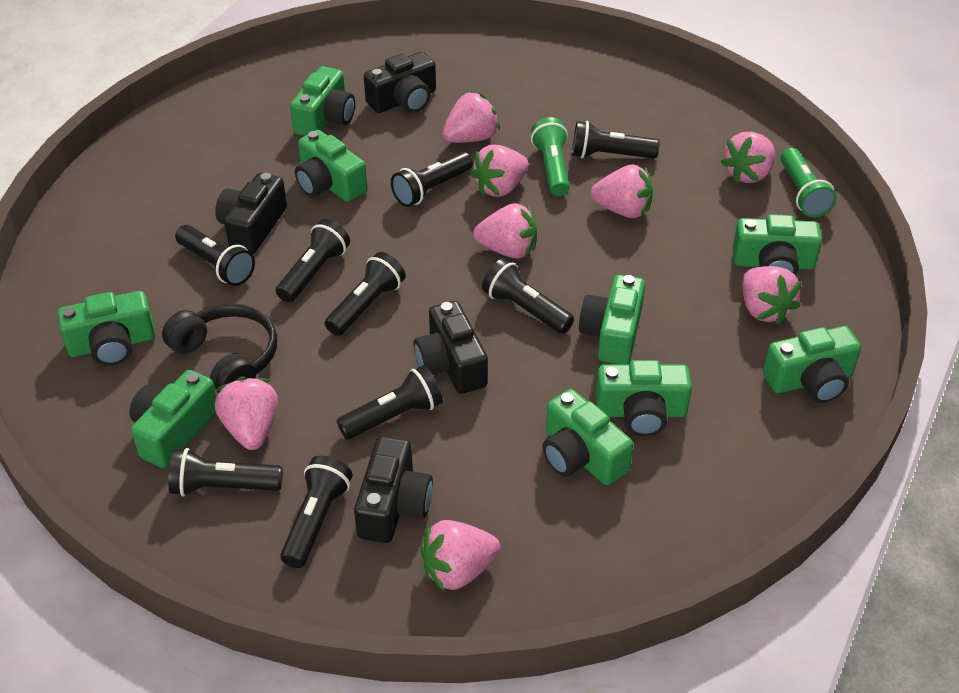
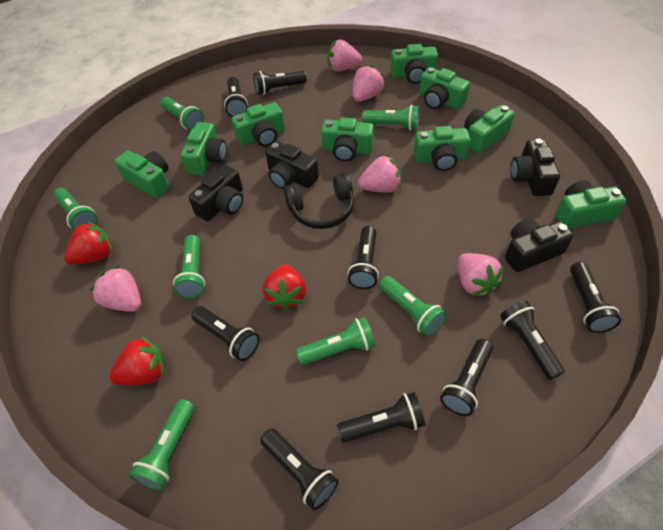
green flashlight: 2 -> 7
pink strawberry: 8 -> 5
red strawberry: 0 -> 3

